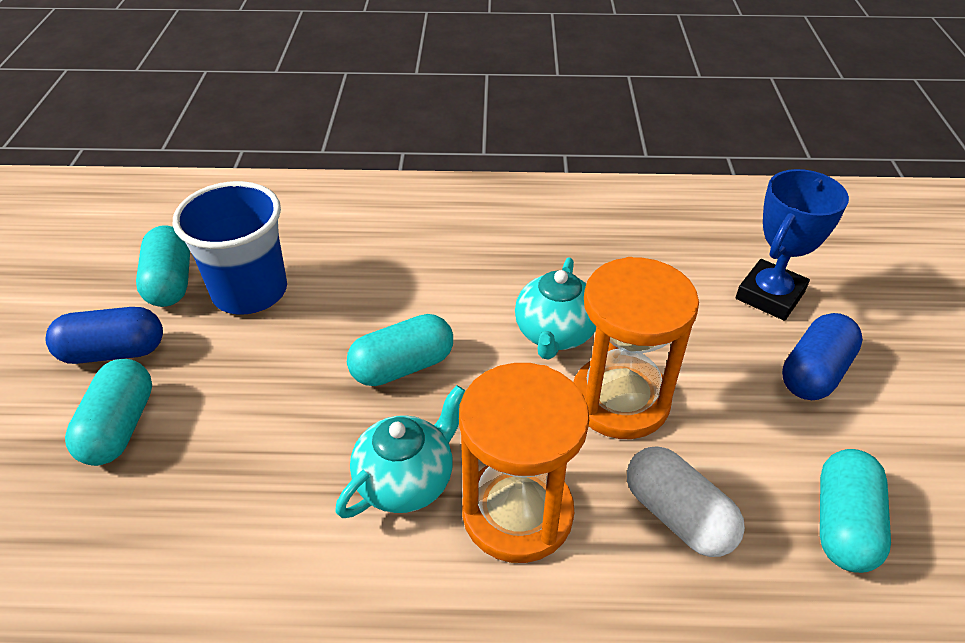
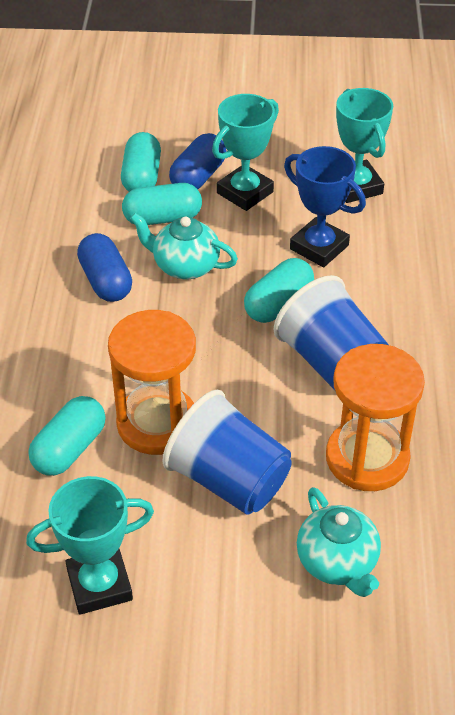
blue cup: 1 -> 2
turquoise trophy: 0 -> 3
white capsule: 1 -> 0

